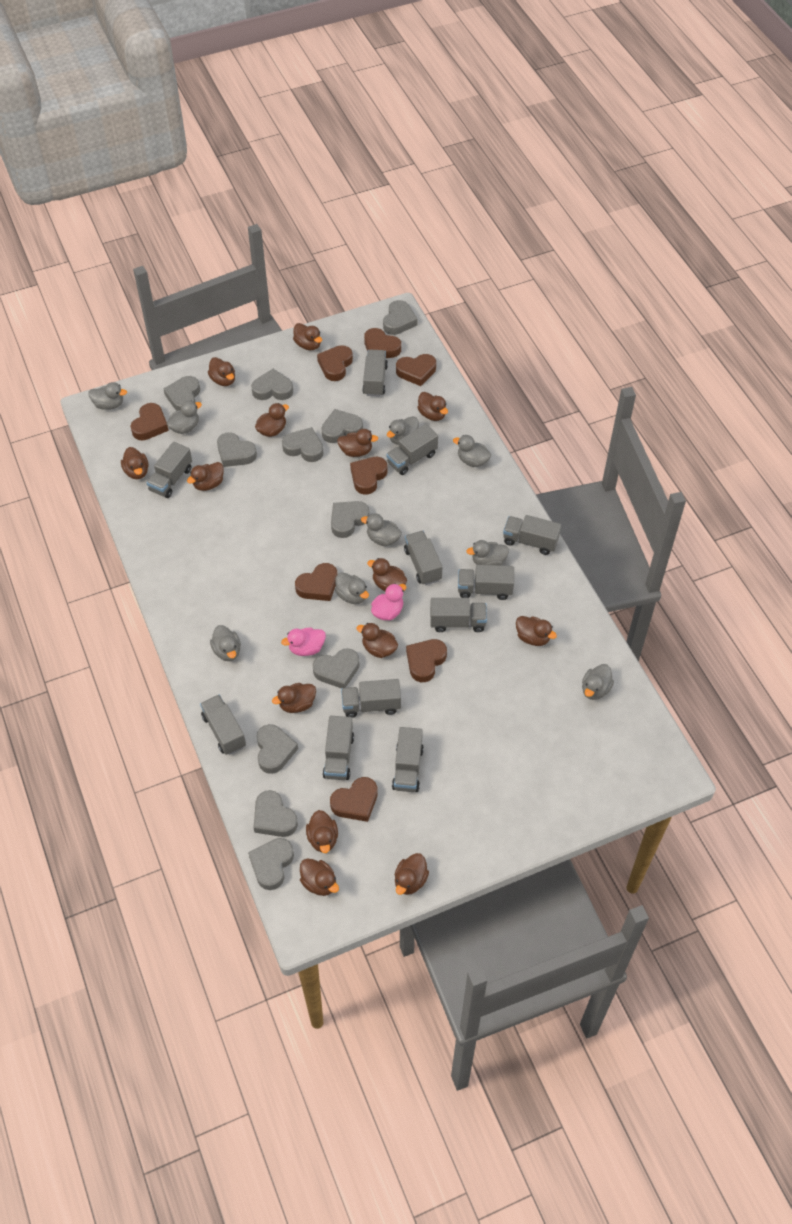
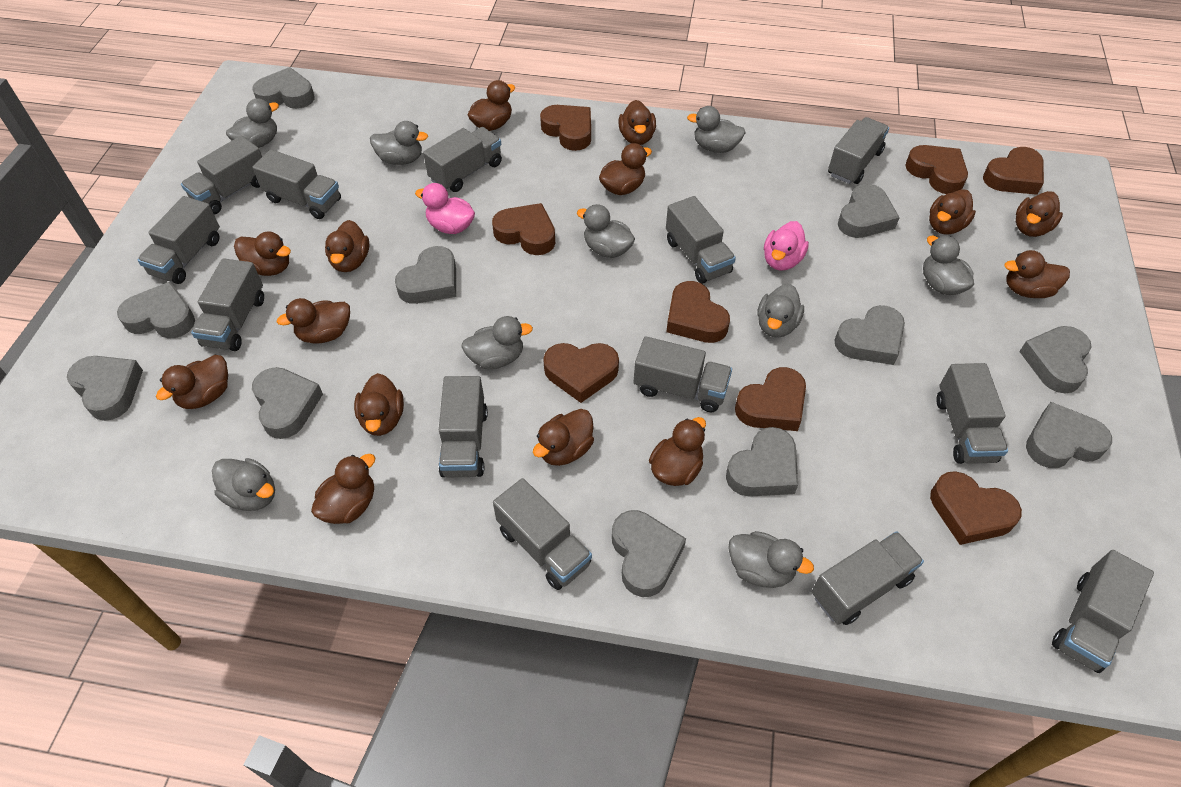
grey truck: 11 -> 13

